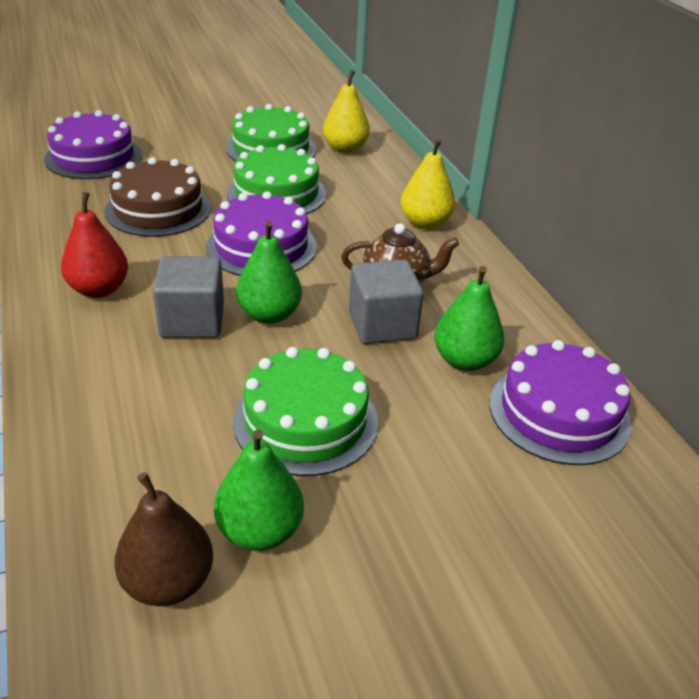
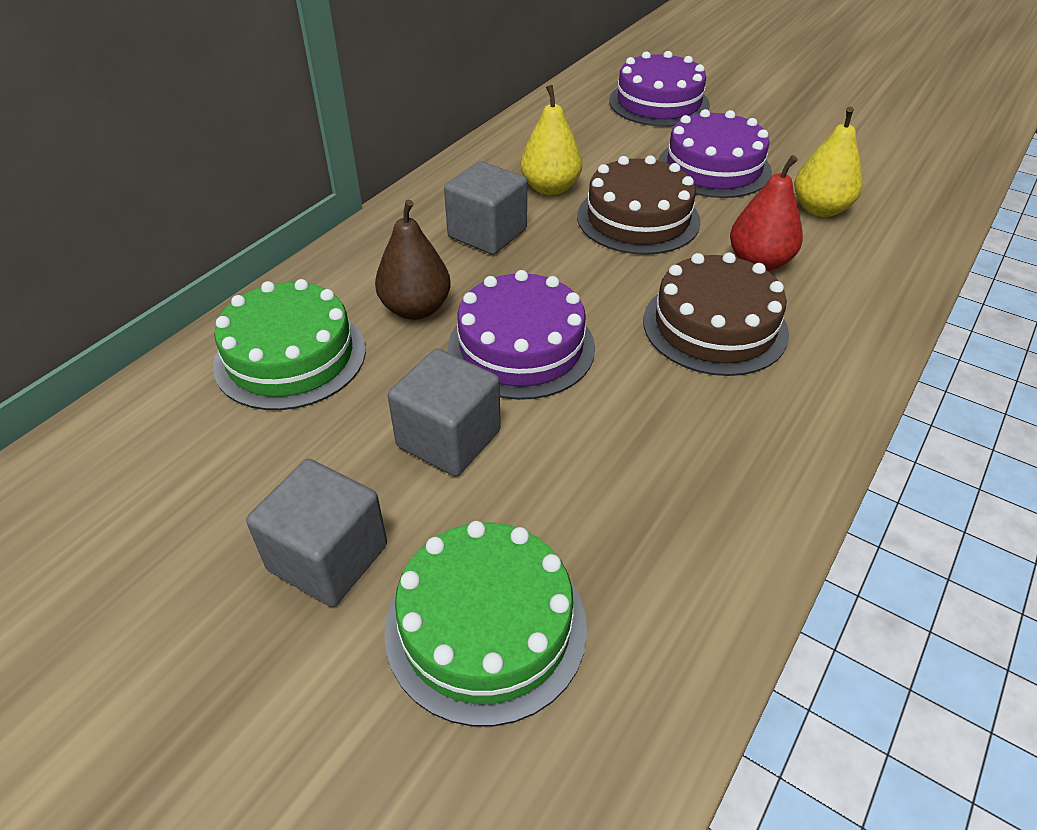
brown cake: 1 -> 2
brown teapot: 1 -> 0
green cake: 3 -> 2
green pear: 3 -> 0
grey cube: 2 -> 3

